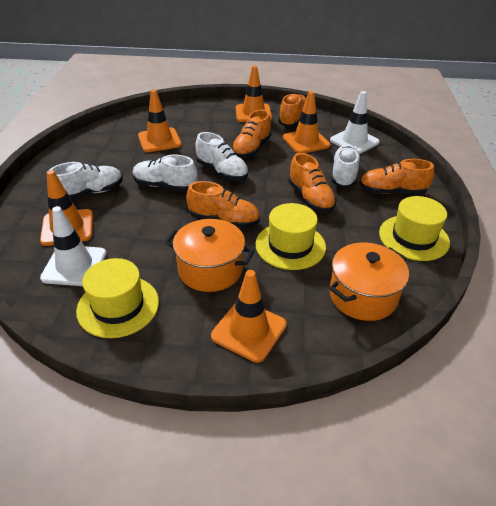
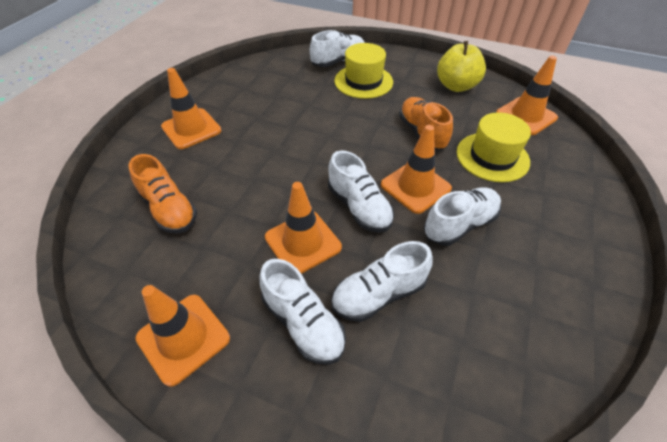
orange pot: 2 -> 0
orange shoe: 5 -> 2
white shoe: 4 -> 5
white traffic cone: 2 -> 0
yellow apple: 0 -> 1
yellow hat: 3 -> 2

